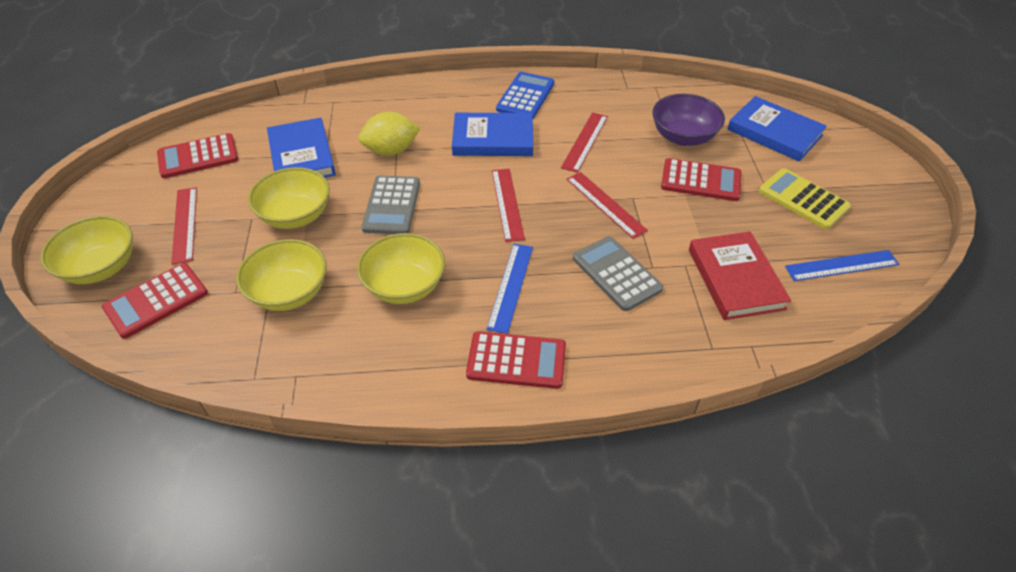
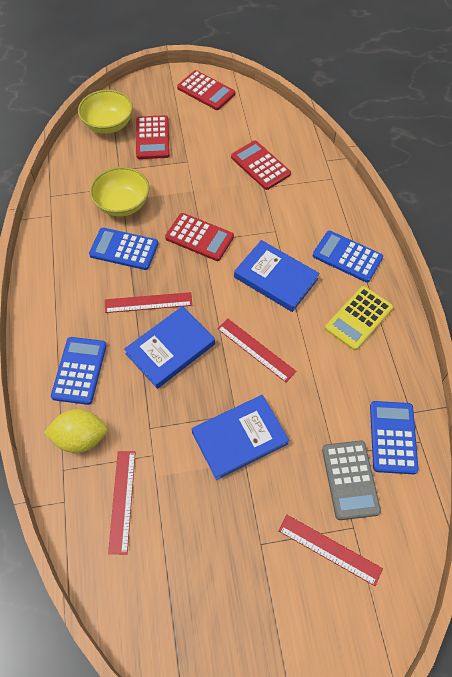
blue calculator: 1 -> 4
blue ruler: 2 -> 0
grey calculator: 2 -> 1
purple bowl: 1 -> 0
red book: 1 -> 0
yellow bowl: 4 -> 2

